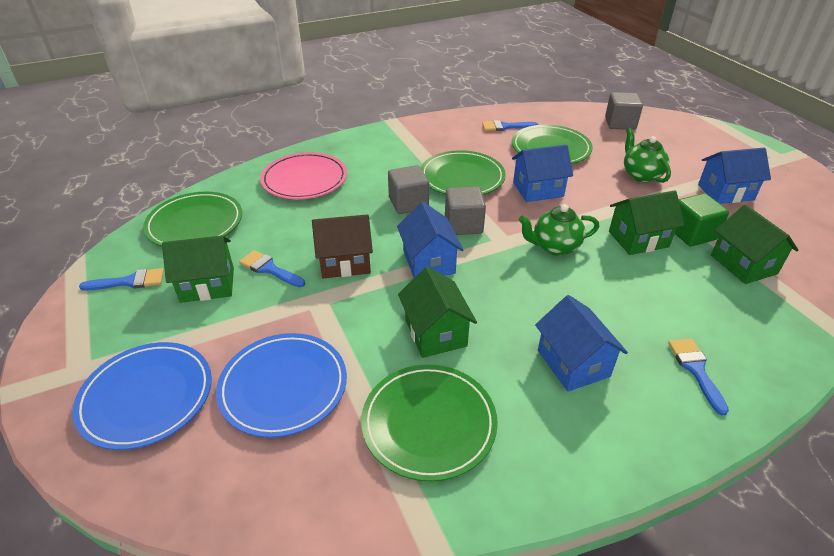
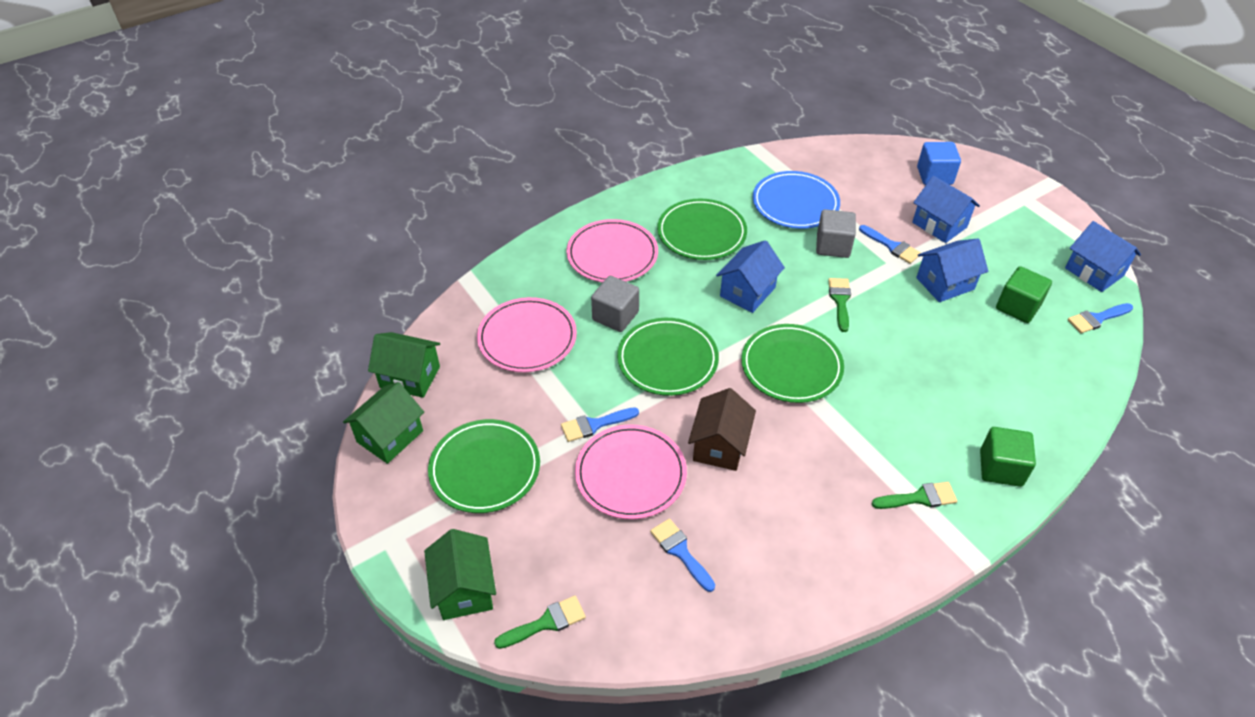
blue cube: 0 -> 1
blue plate: 2 -> 1
green brush: 0 -> 3
green cube: 1 -> 2
green house: 4 -> 3
green teapot: 2 -> 0
grey cube: 3 -> 2
pink plate: 1 -> 3

